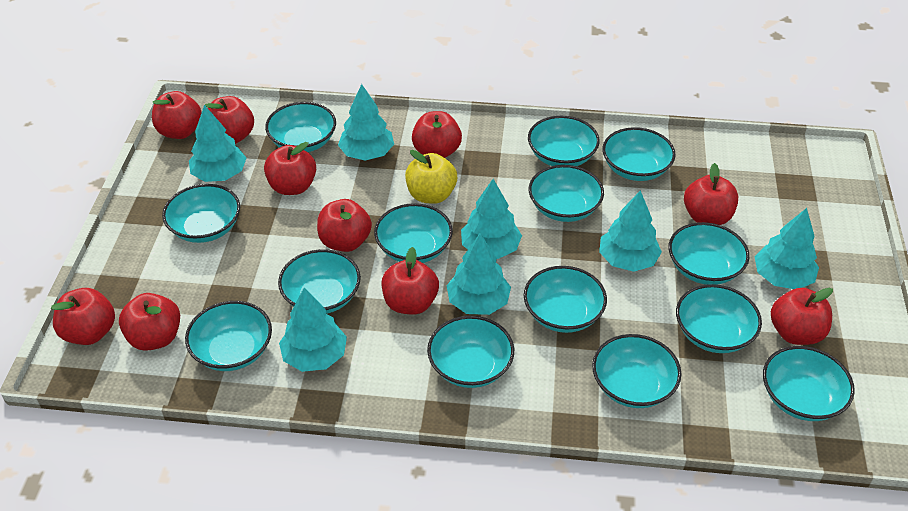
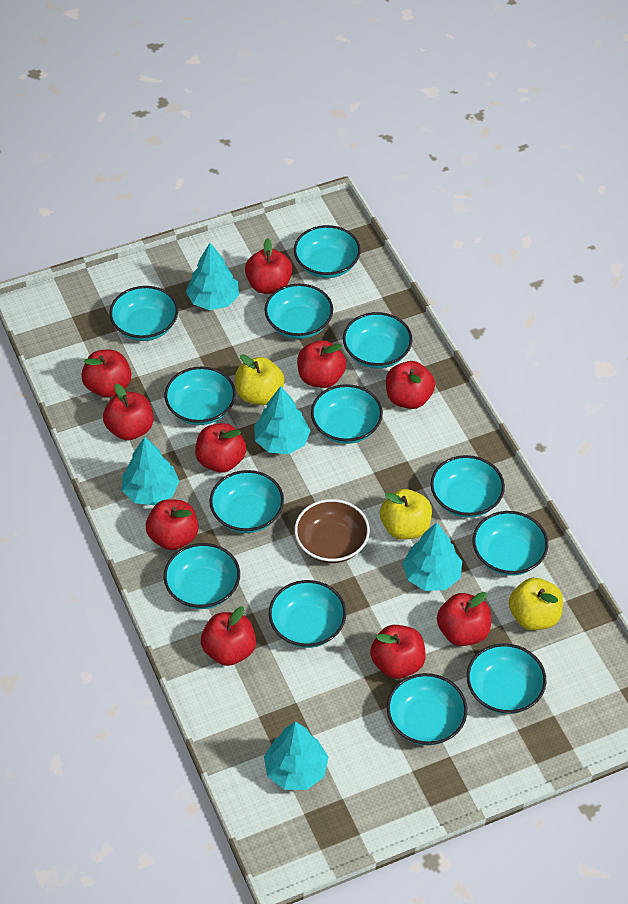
brown bowl: 0 -> 1
turquoise bowl: 14 -> 13
turquoise tree: 7 -> 5
yellow apple: 1 -> 3

